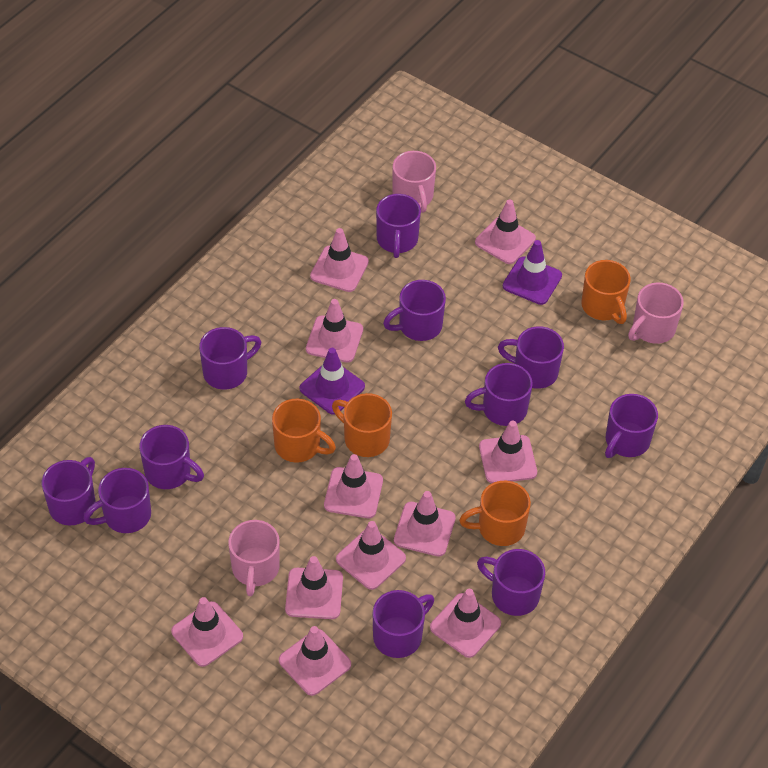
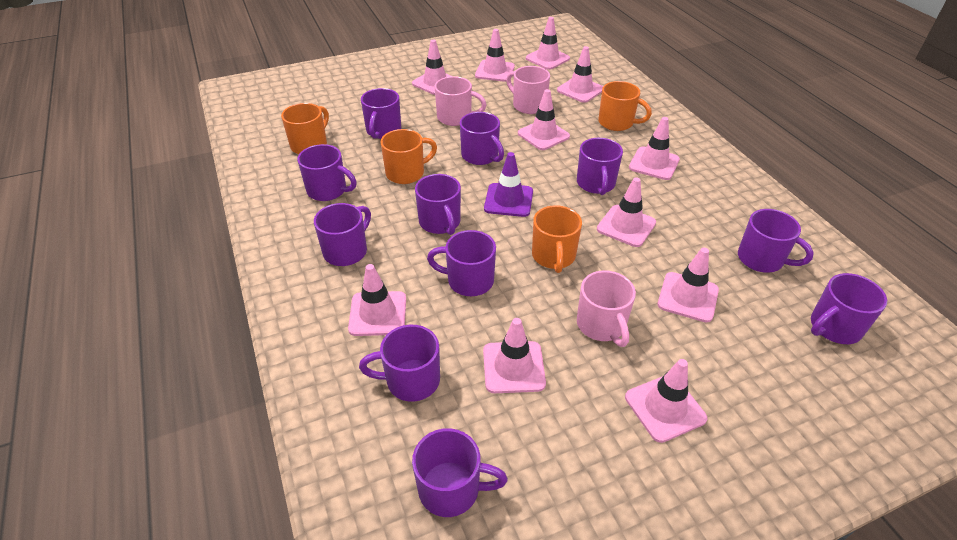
purple traffic cone: 2 -> 1

